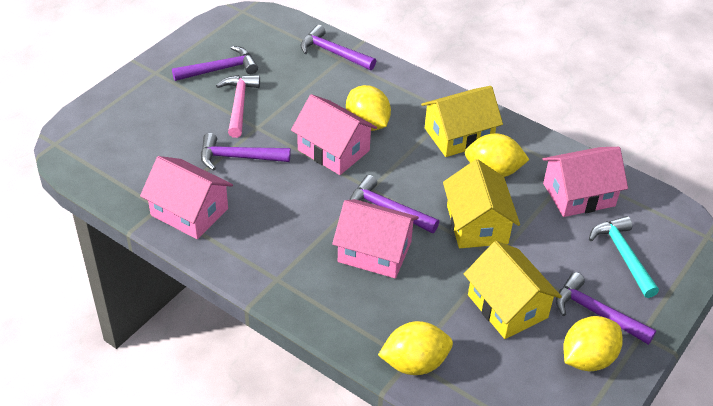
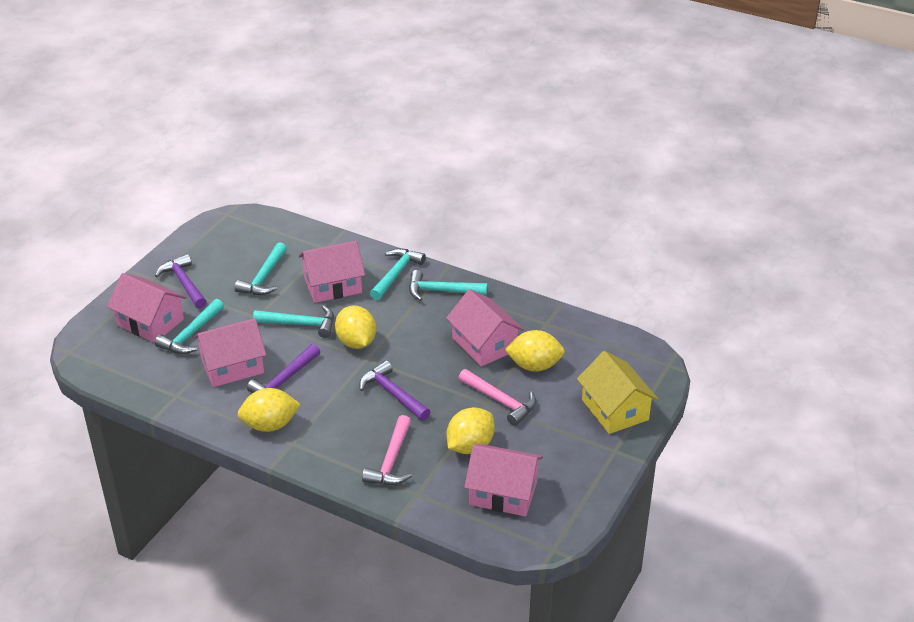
pink hammer: 1 -> 2
pink house: 4 -> 5
purple hammer: 5 -> 3
turquoise hammer: 1 -> 5
yellow house: 3 -> 1

